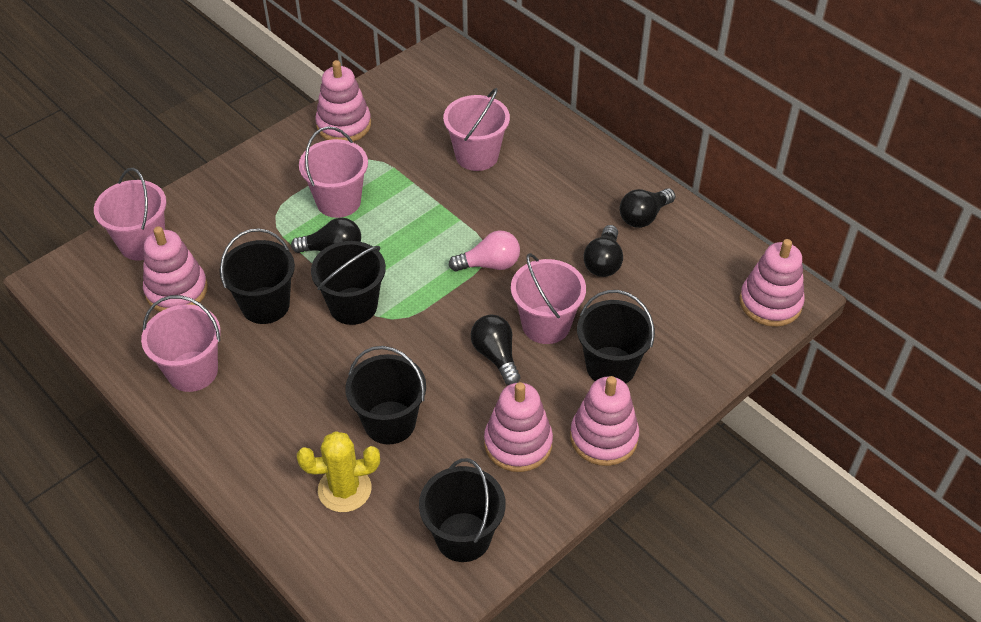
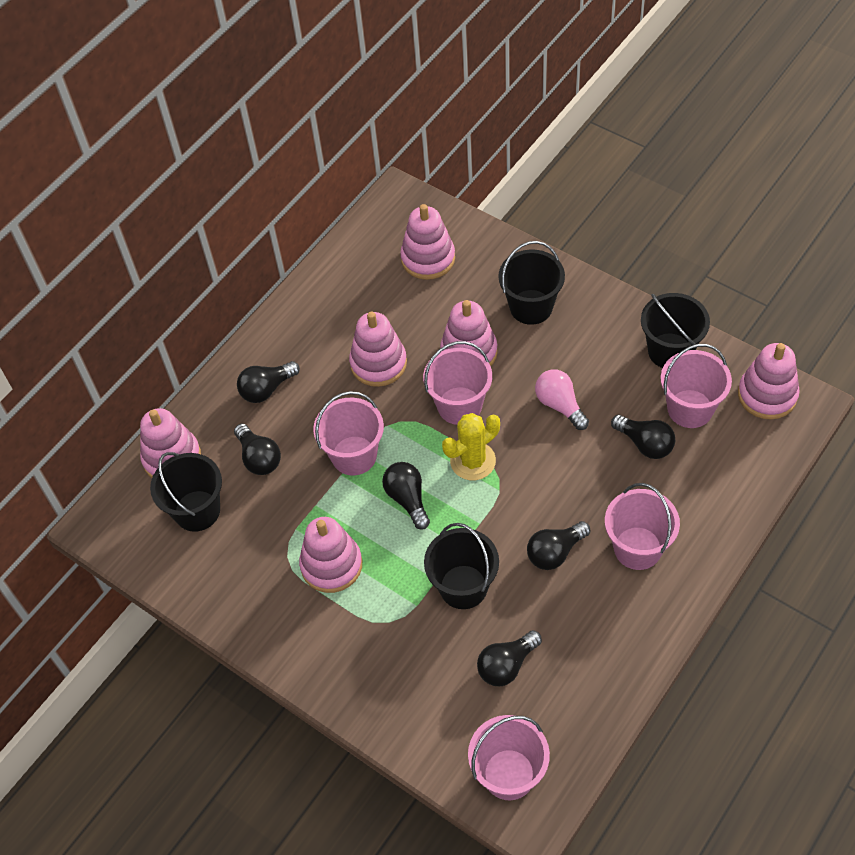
black bucket: 5 -> 4
black light bulb: 4 -> 6
pink stacking toy: 5 -> 6

